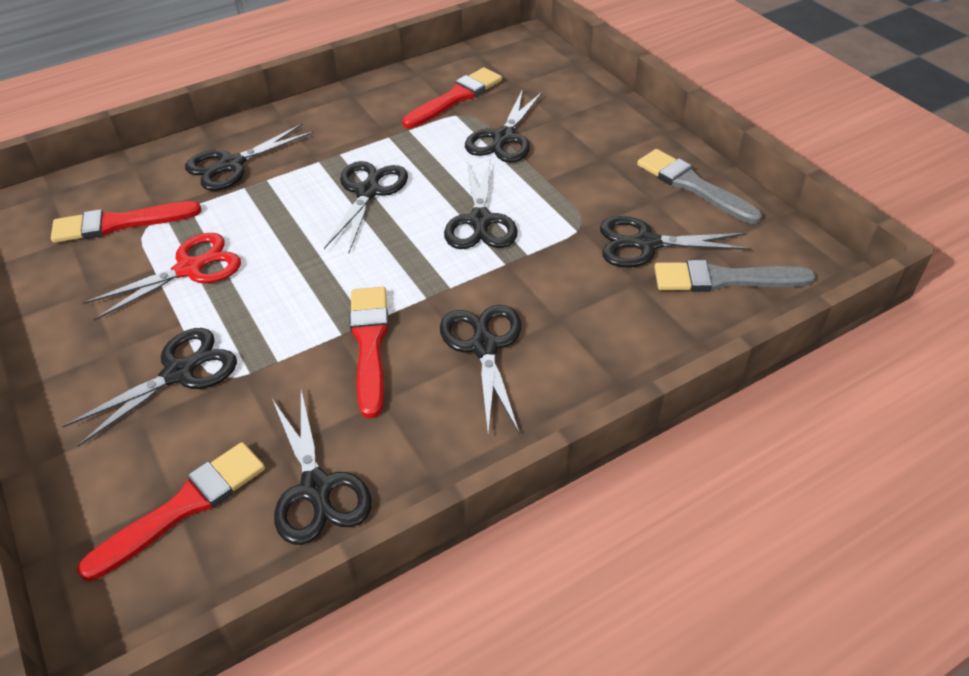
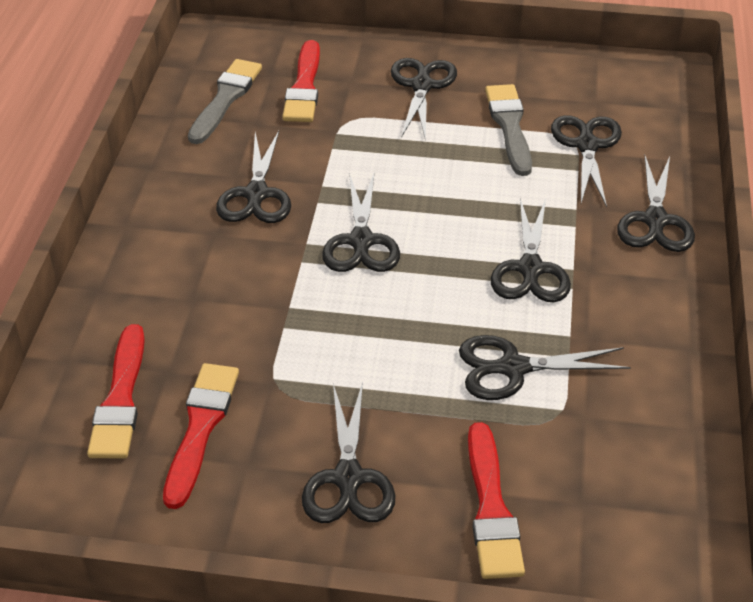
red scissors: 1 -> 0

